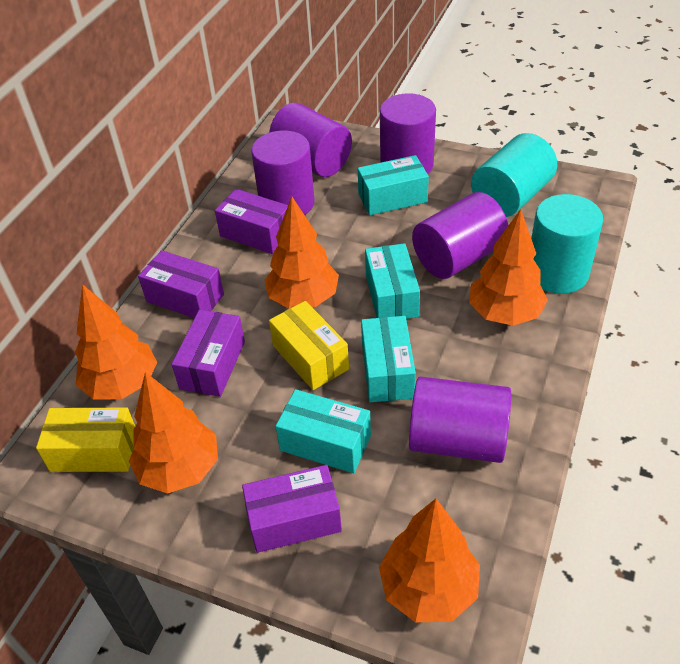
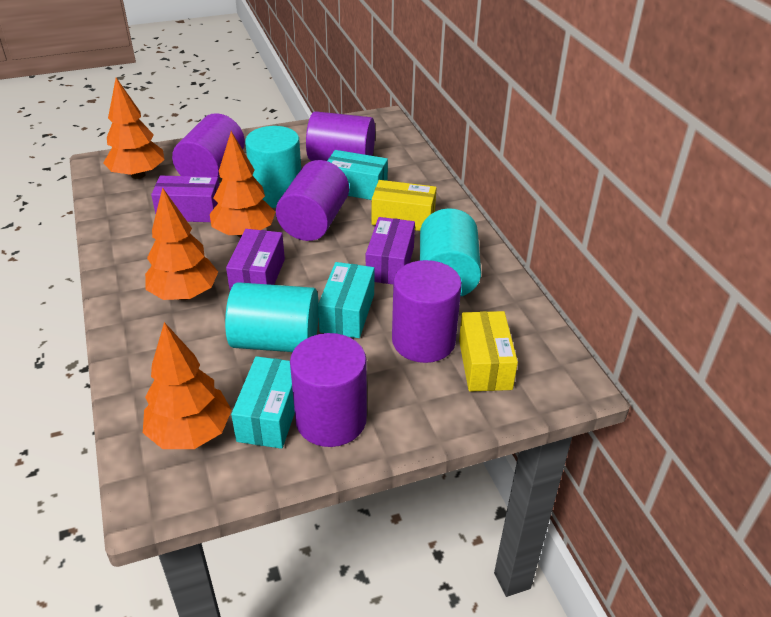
orange tree: 5 -> 4
purple box: 4 -> 3
turquoise box: 4 -> 3
turquoise cylinder: 2 -> 3

